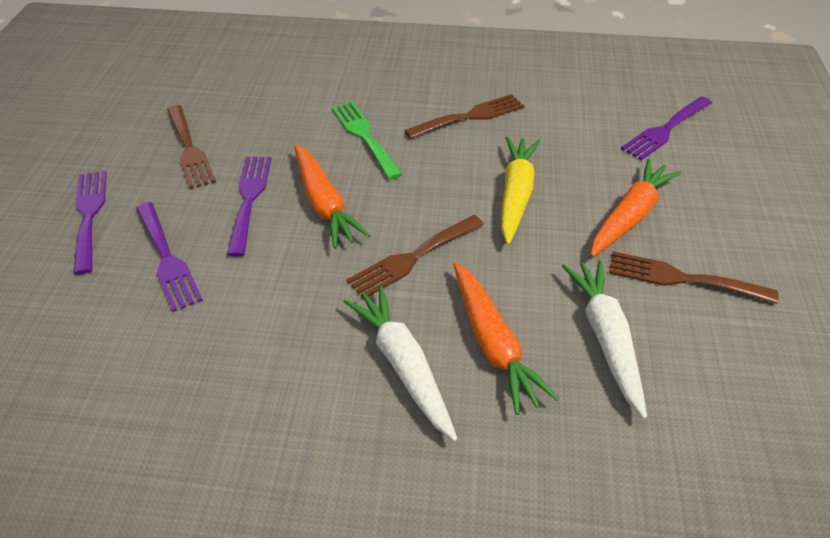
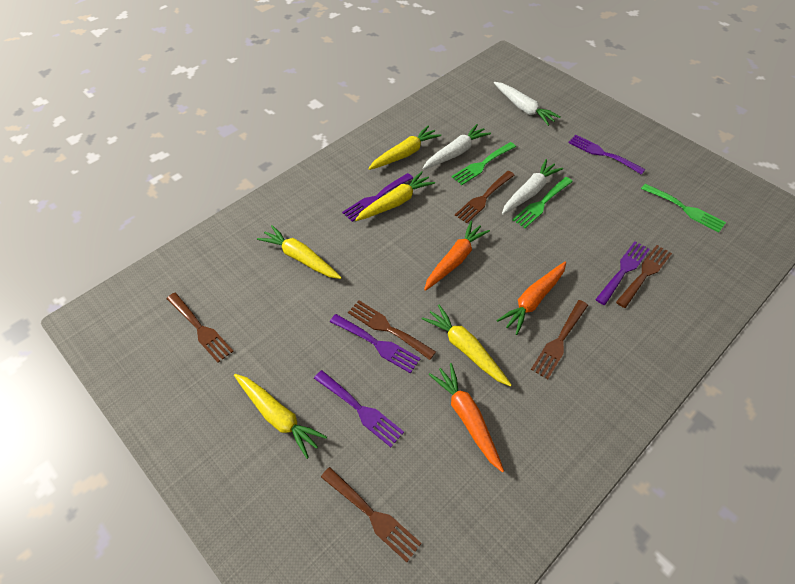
brown fork: 4 -> 6
green fork: 1 -> 3
purple fork: 4 -> 5
white carrot: 2 -> 3
yellow carrot: 1 -> 5

